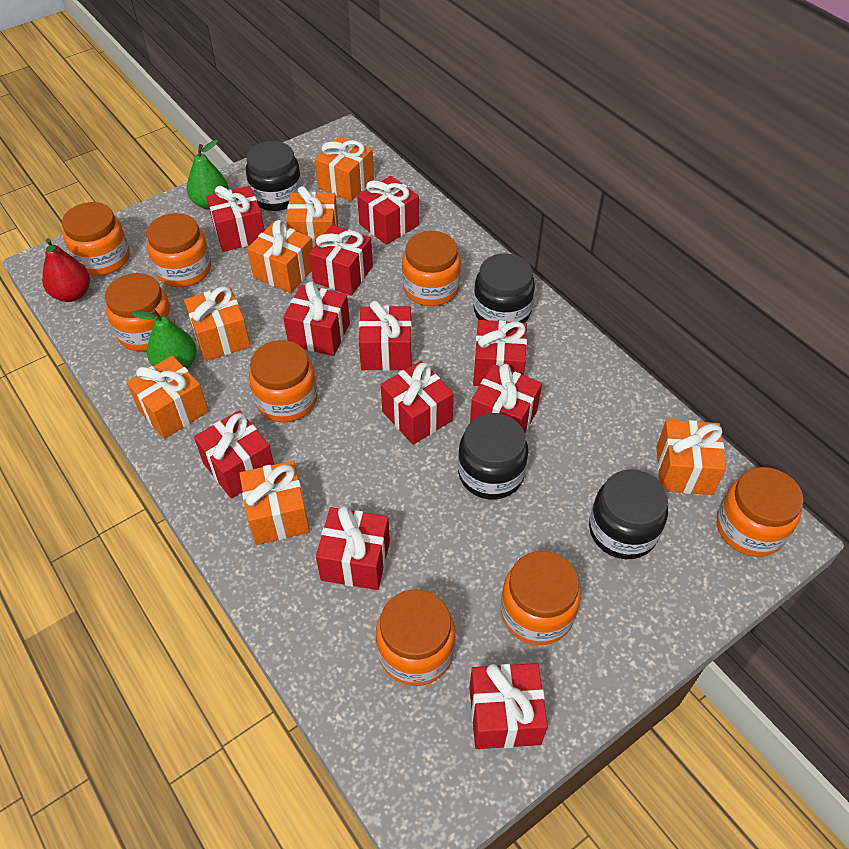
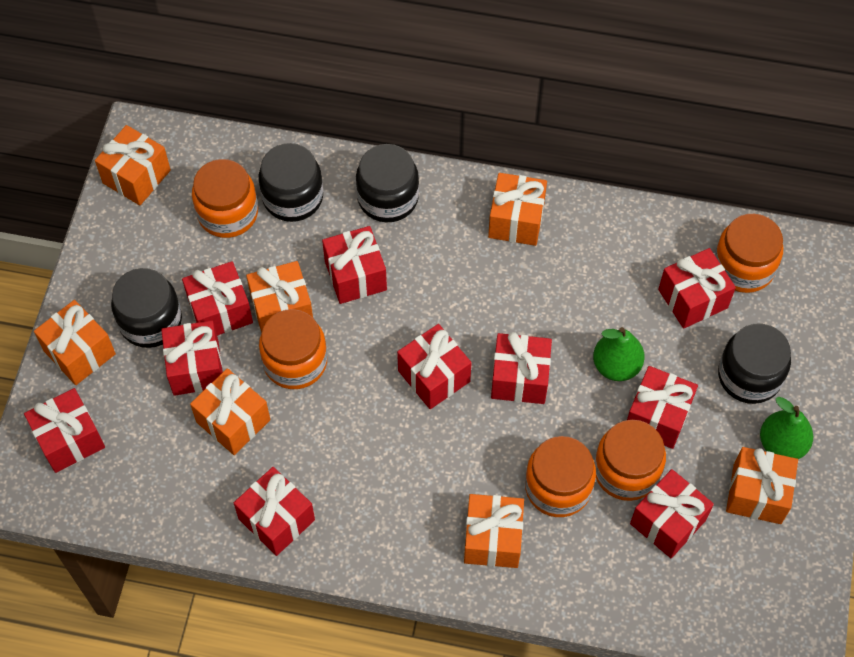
orange jar: 8 -> 5
red gift: 11 -> 10
red pear: 1 -> 0

